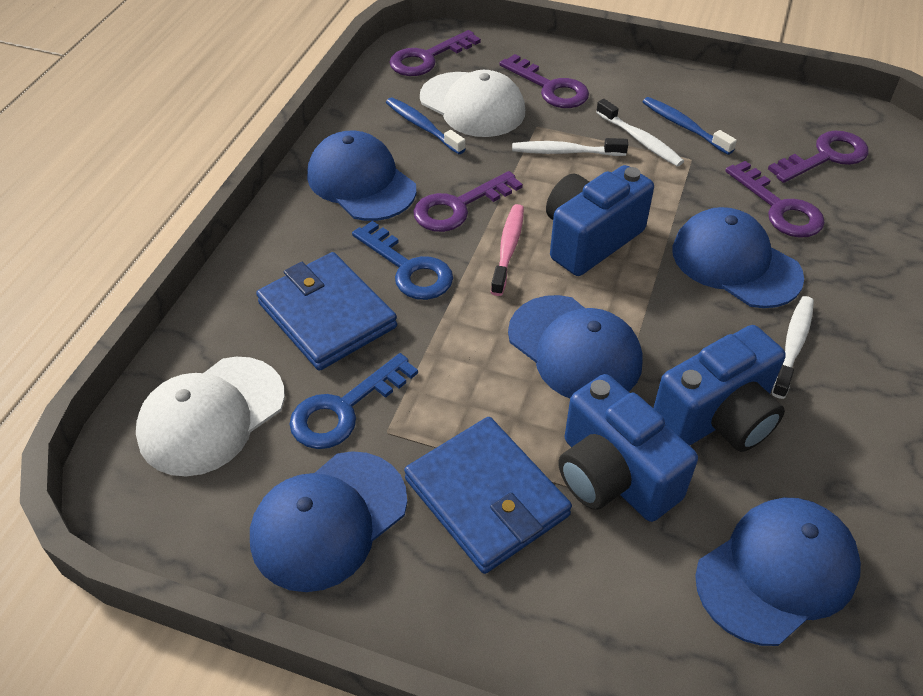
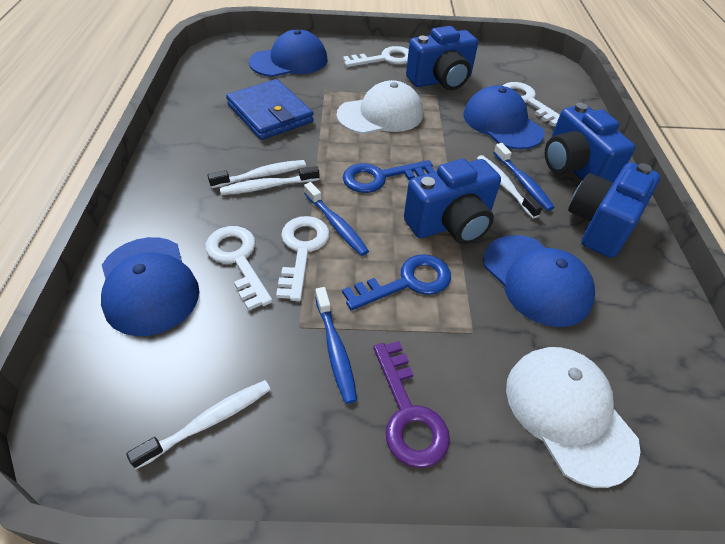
blue camera: 3 -> 4
blue cap: 5 -> 4
blue toothbrush: 2 -> 3
blue wallet: 2 -> 1
pink toothbrush: 1 -> 0
purple key: 5 -> 1
white key: 0 -> 4
white toothbrush: 3 -> 4

